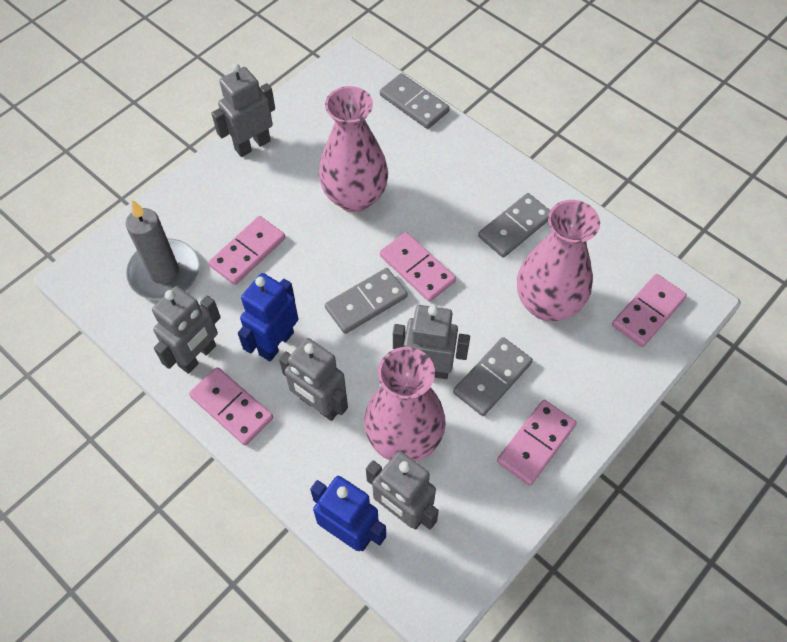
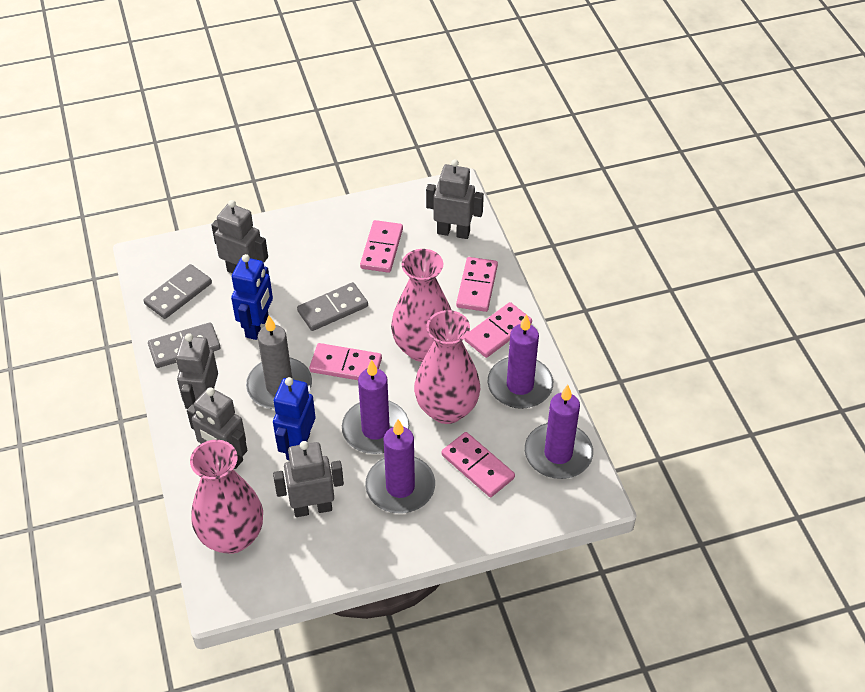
grey domino: 4 -> 3
purple candle: 0 -> 4

